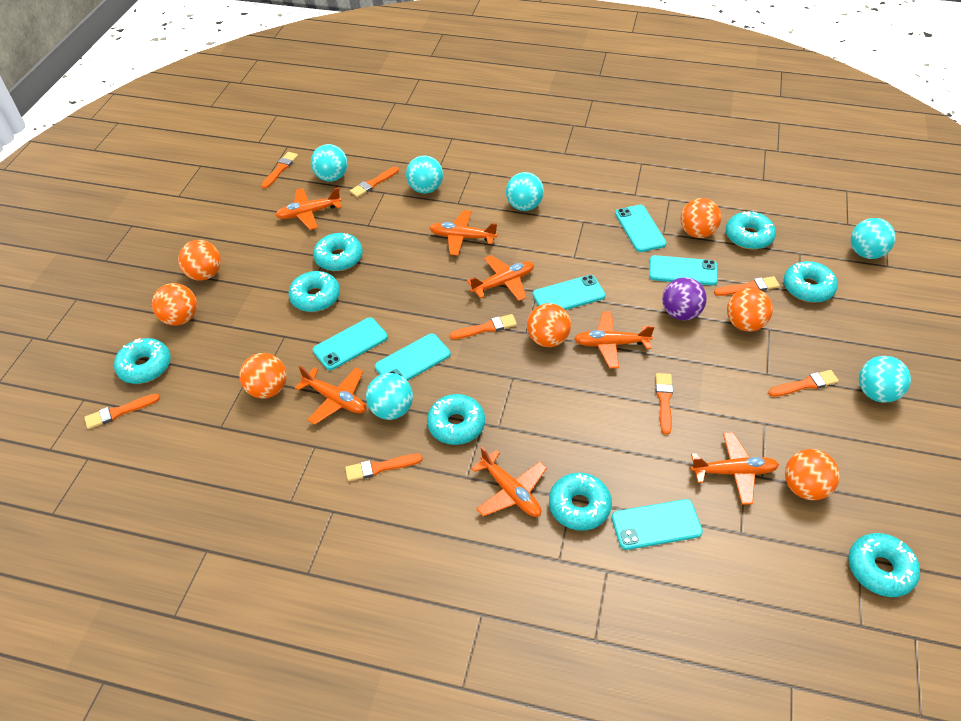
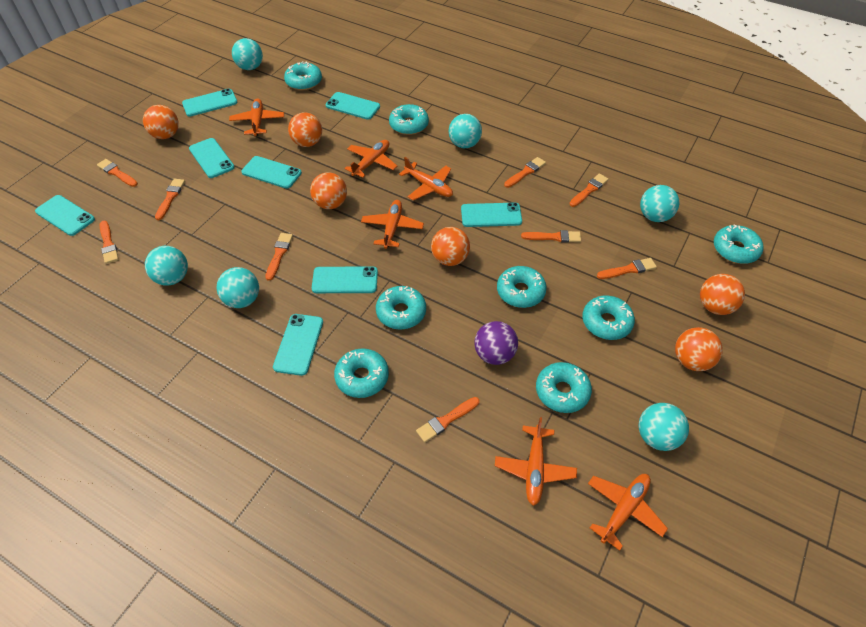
orange ball: 7 -> 6
orange brush: 8 -> 9
orange plane: 7 -> 6
turquoise phone: 6 -> 8

